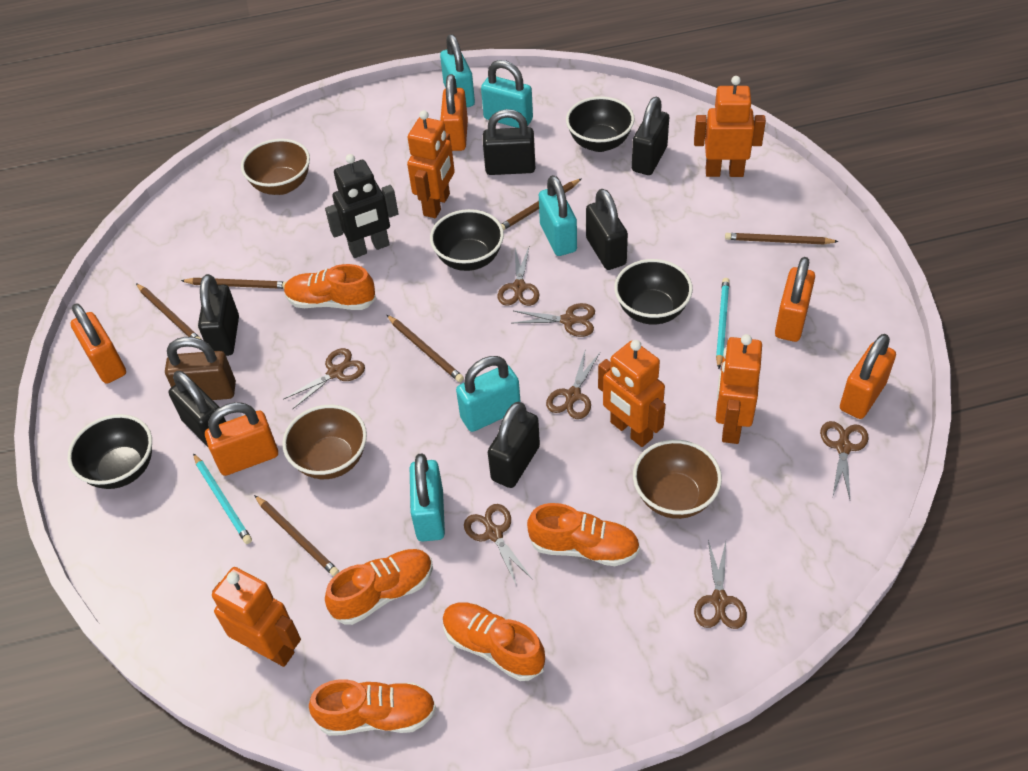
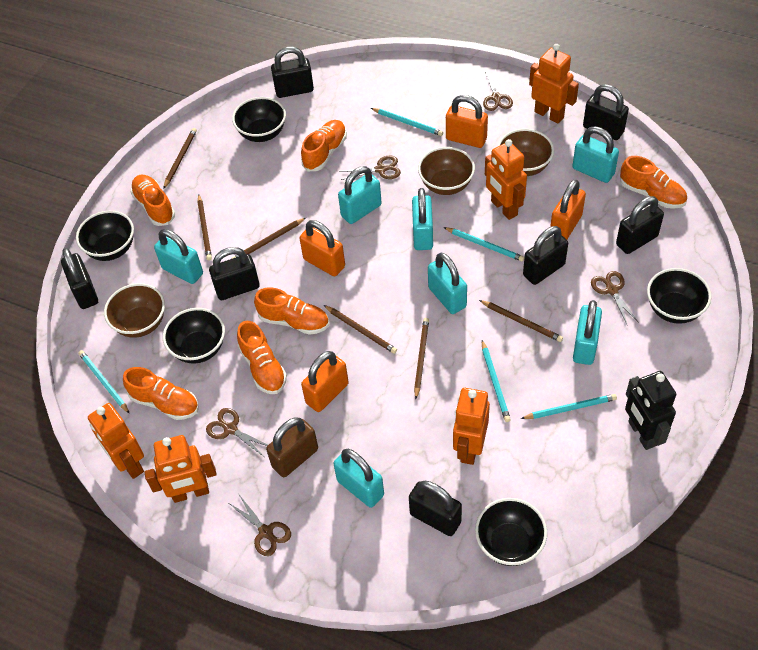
black bowl: 4 -> 5
black padlock: 6 -> 7
brown scissors: 7 -> 5
orange padlock: 5 -> 4
orange shoe: 5 -> 6
turquoise padlock: 5 -> 7
turquoise pencil: 2 -> 5

